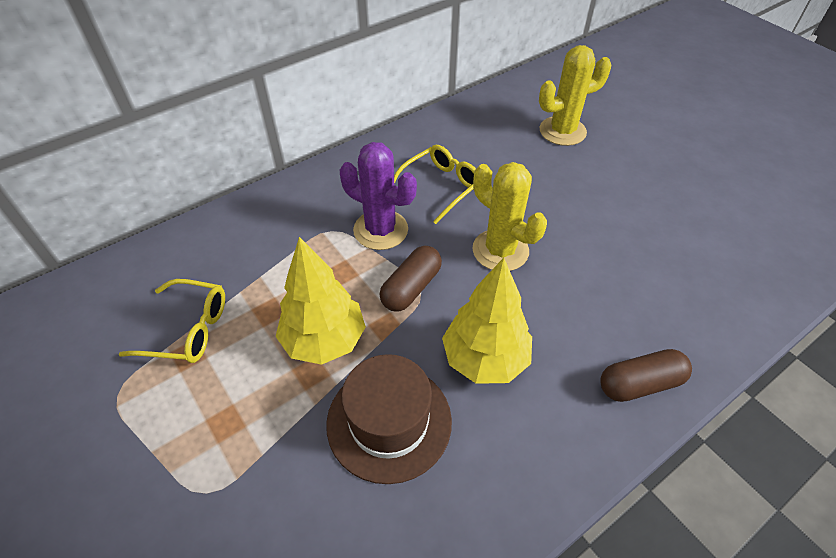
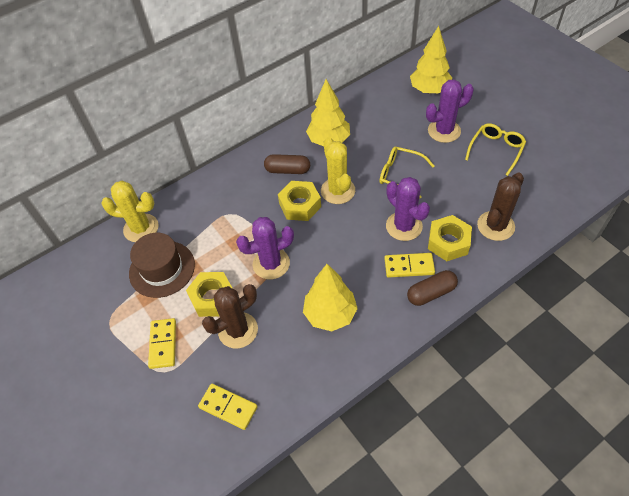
brown cactus: 0 -> 2
purple cactus: 1 -> 3
yellow domino: 0 -> 3
yellow nut: 0 -> 3
yellow tree: 2 -> 3

